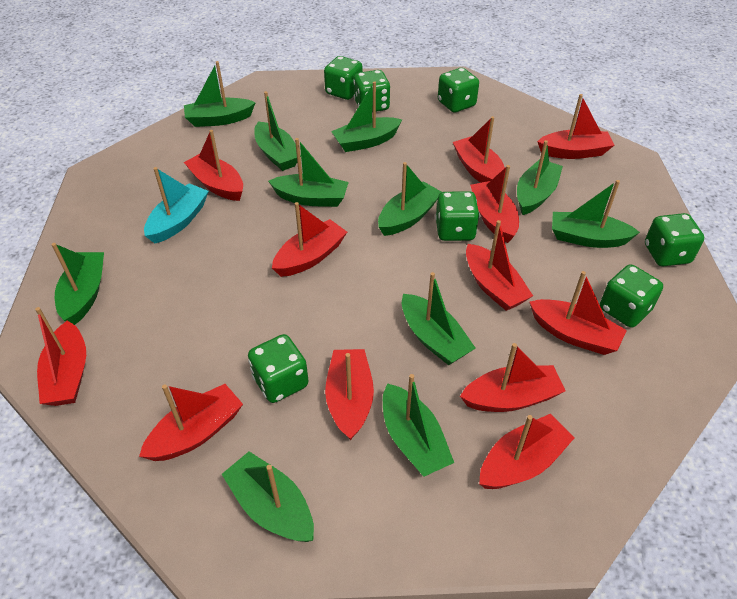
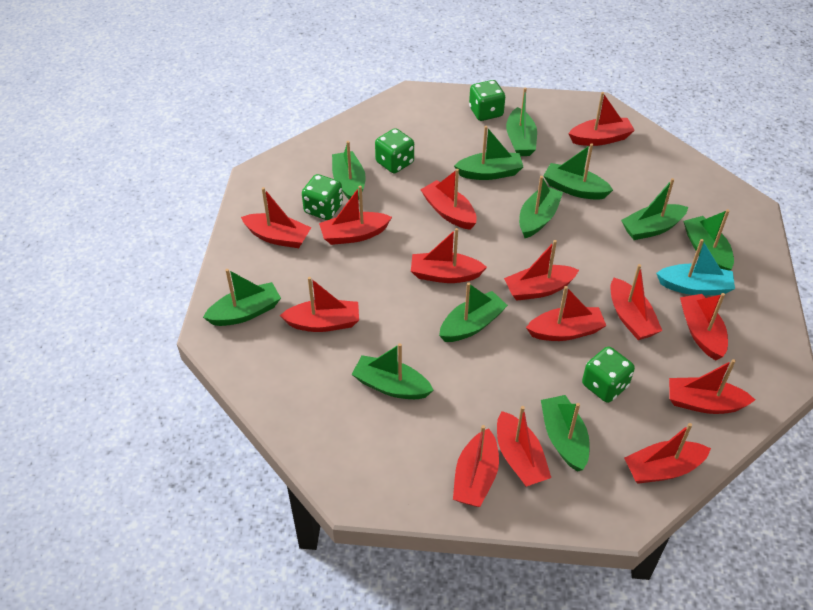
green dice: 7 -> 4
red boat: 12 -> 14

